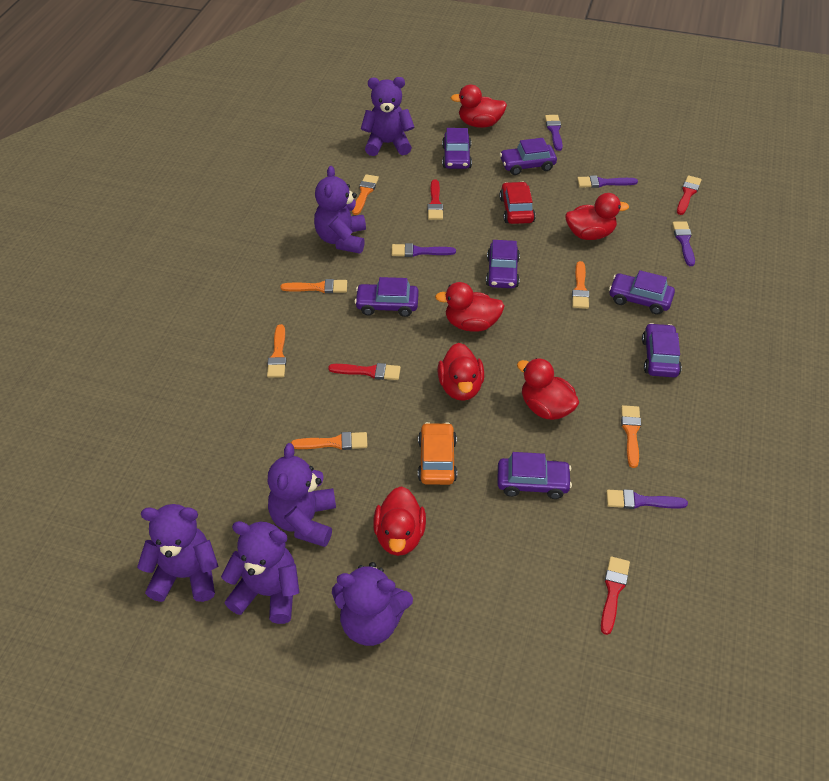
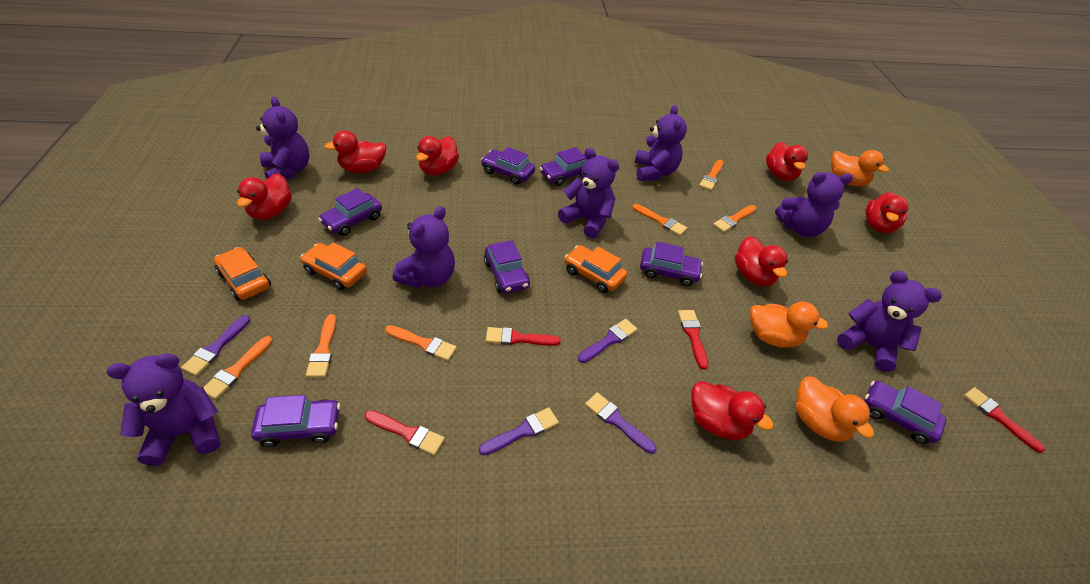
orange car: 1 -> 3
orange duck: 0 -> 3
purple brush: 5 -> 4
purple teddy bear: 6 -> 7
red car: 1 -> 0
red duck: 6 -> 7

